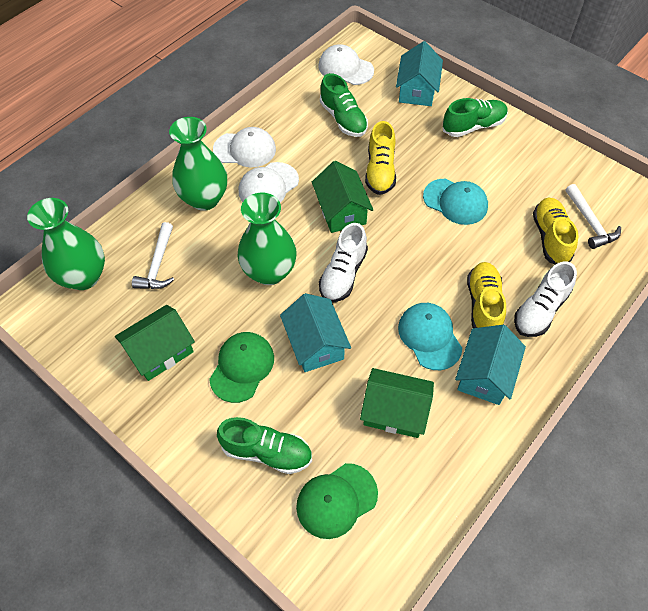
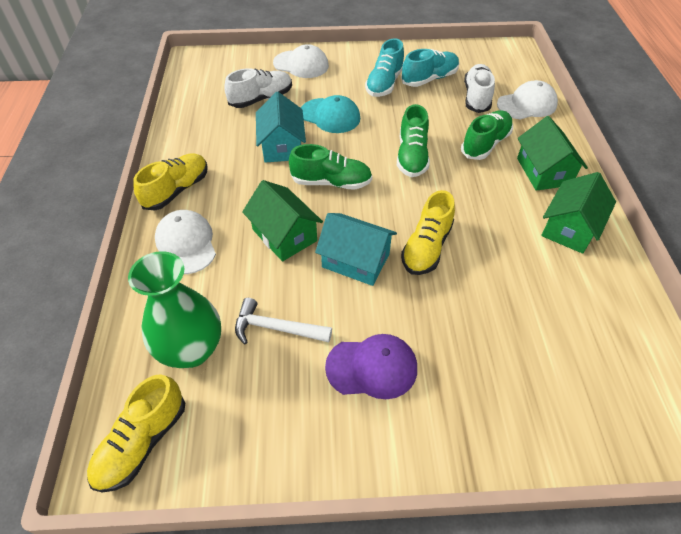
green cap: 2 -> 0
green vase: 3 -> 1
purple cap: 0 -> 1
turquoise cap: 2 -> 1
turquoise house: 3 -> 2
turquoise shoe: 0 -> 2
white hammer: 2 -> 1

